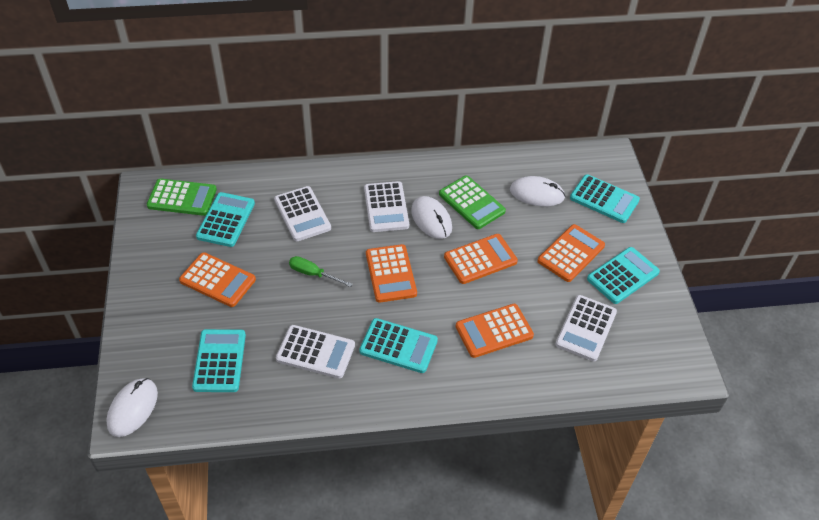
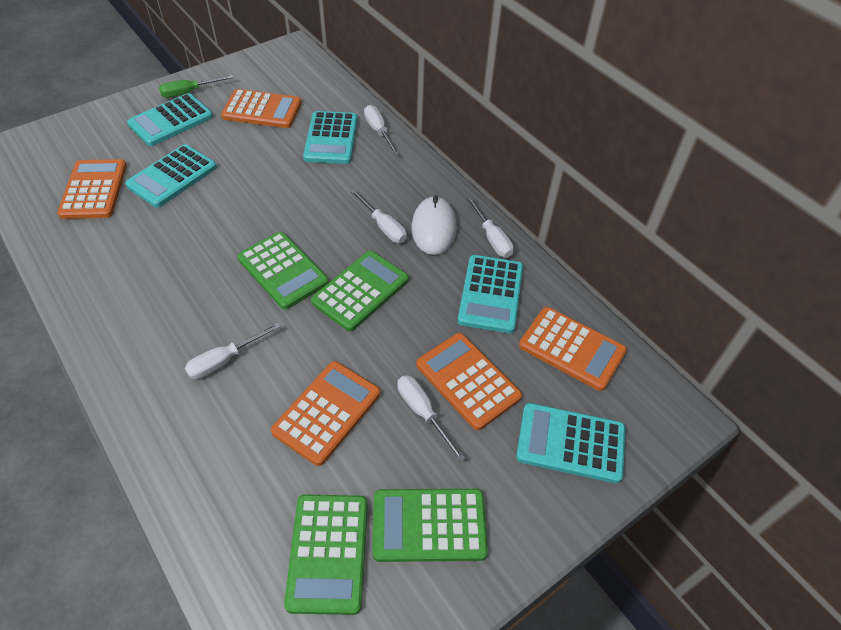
green calculator: 2 -> 4
white calculator: 4 -> 0
white mouse: 3 -> 1
white screwdriver: 0 -> 5

